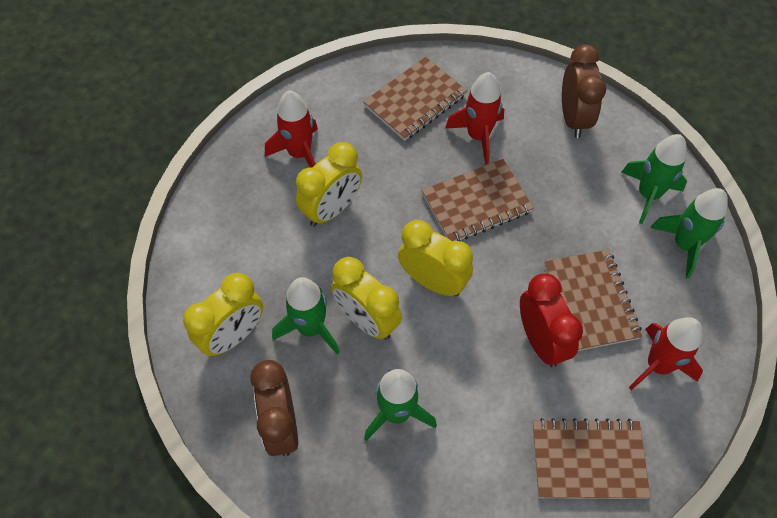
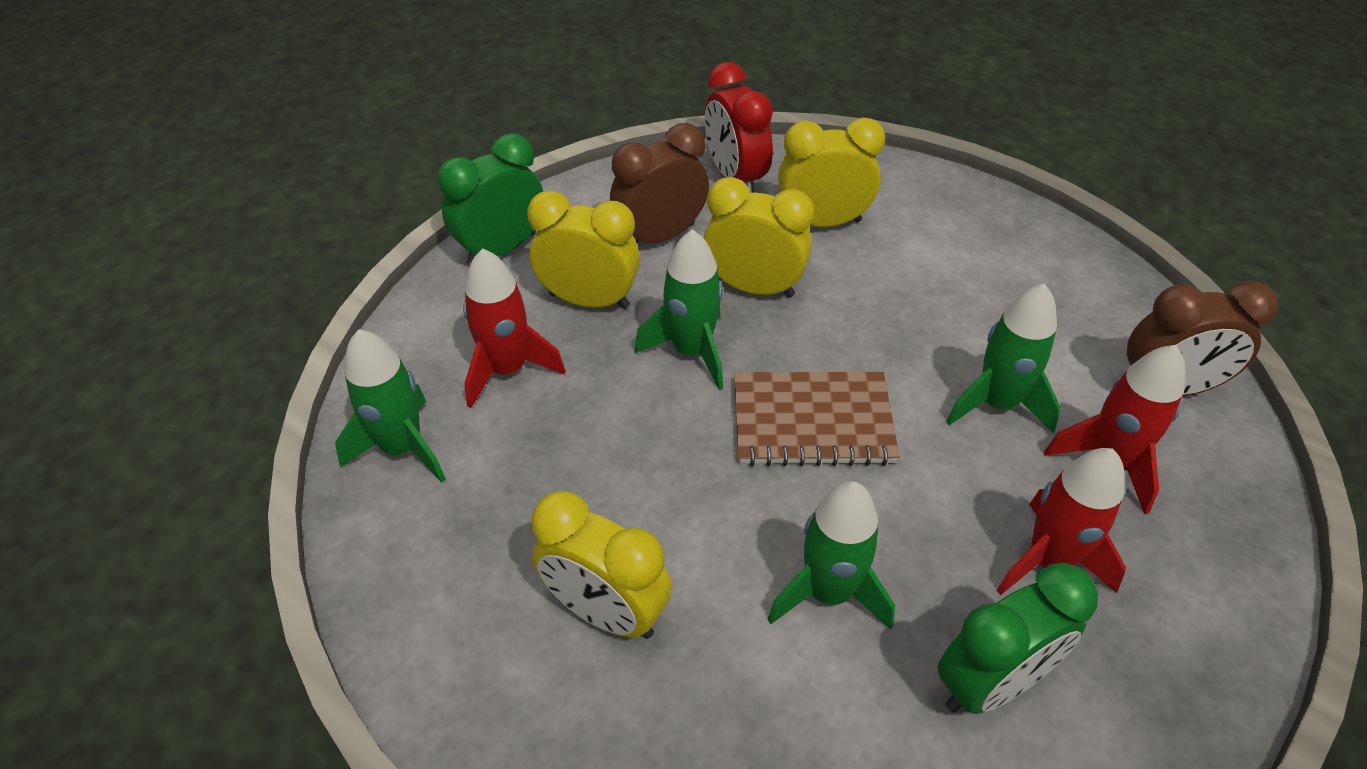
brown notebook: 4 -> 1
green clock: 0 -> 2

